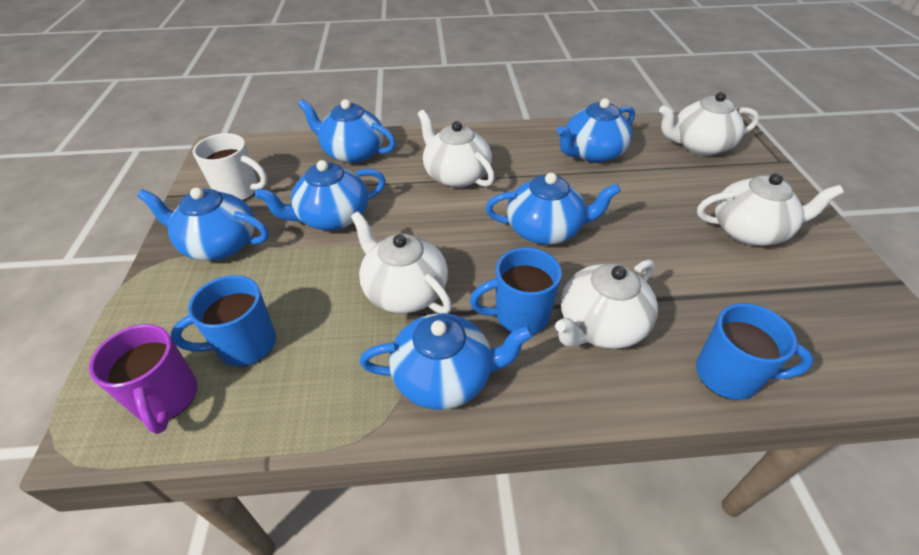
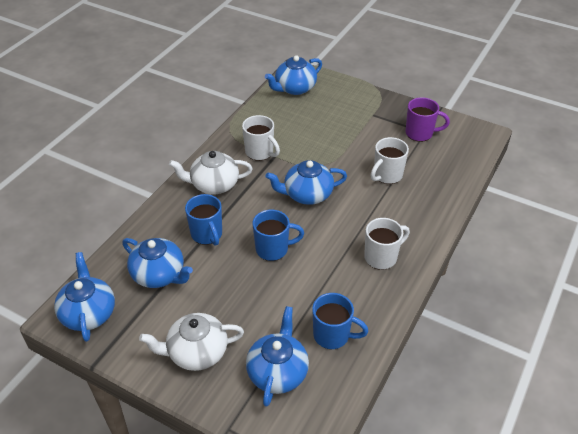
blue teapot: 6 -> 5
white mug: 1 -> 3
white teapot: 5 -> 2

